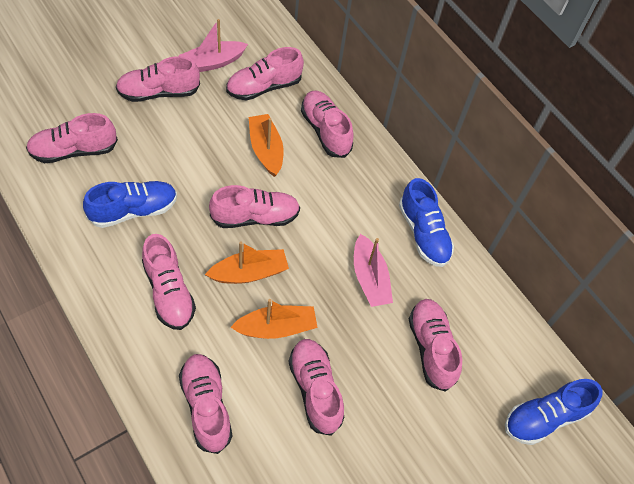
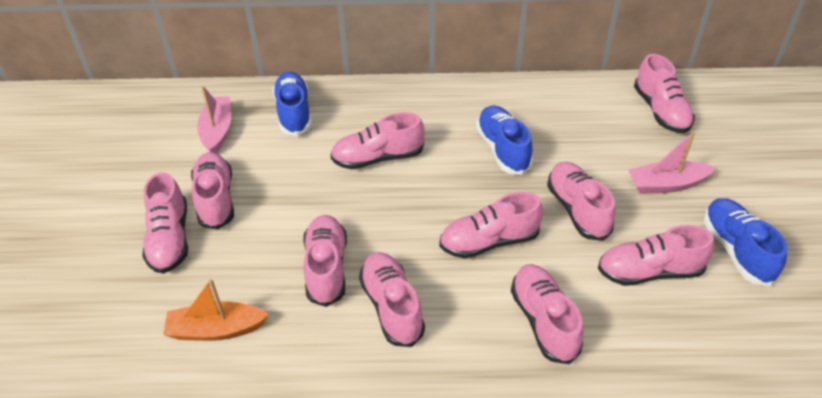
orange boat: 3 -> 1
pink shoe: 9 -> 10

